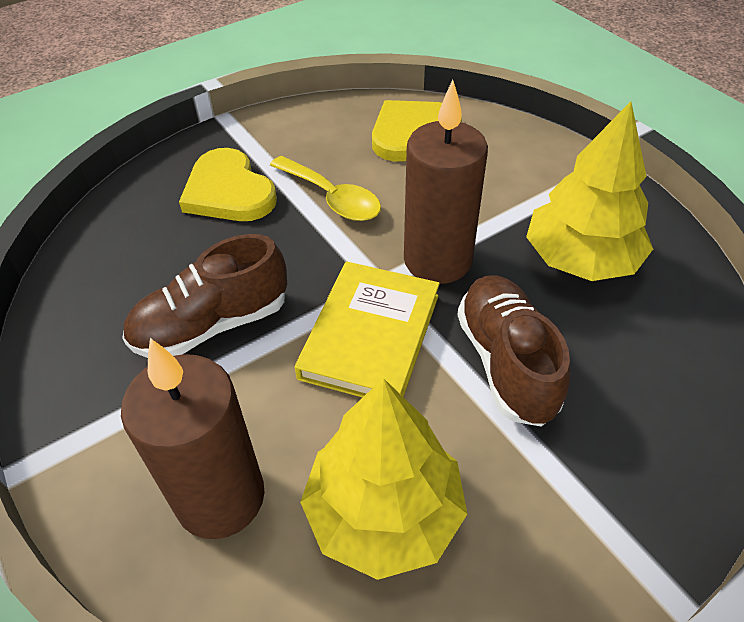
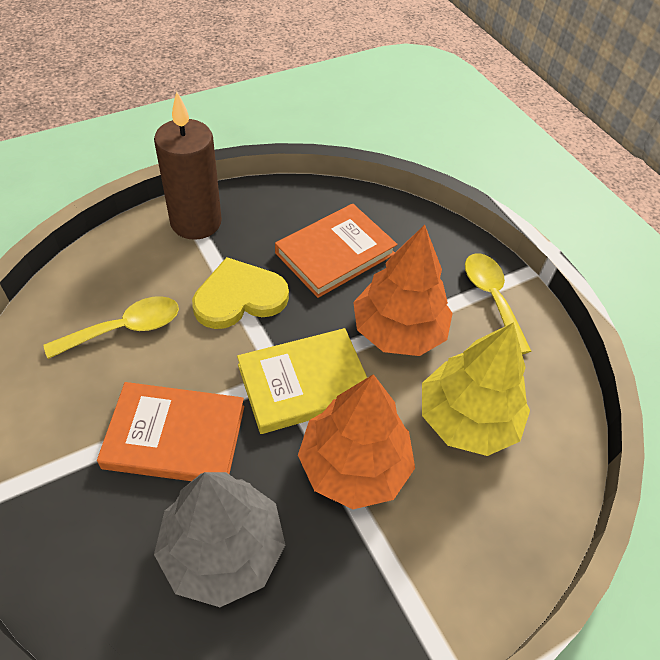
brown candle: 2 -> 1
brown shoe: 2 -> 0
grey tree: 0 -> 1
orange book: 0 -> 2
orange tree: 0 -> 2
yellow heart: 2 -> 1
yellow spoon: 1 -> 2
yellow tree: 2 -> 1

